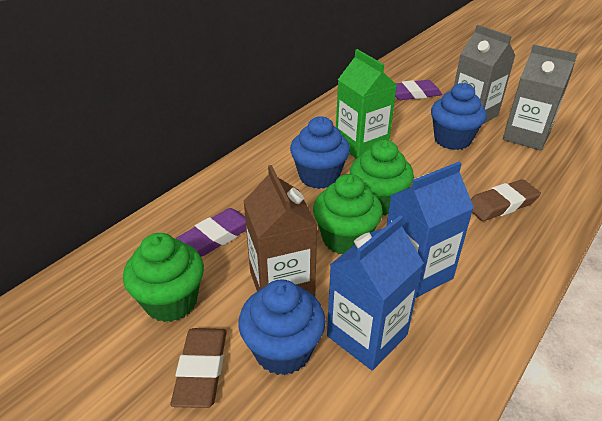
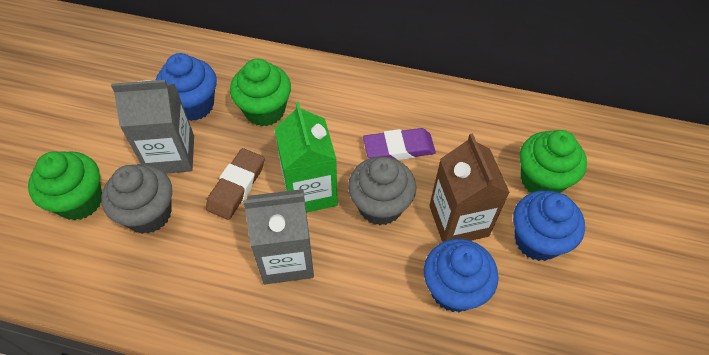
blue carton: 2 -> 0
brown eraser: 2 -> 1
grey cupcake: 0 -> 2
purple eraser: 2 -> 1

